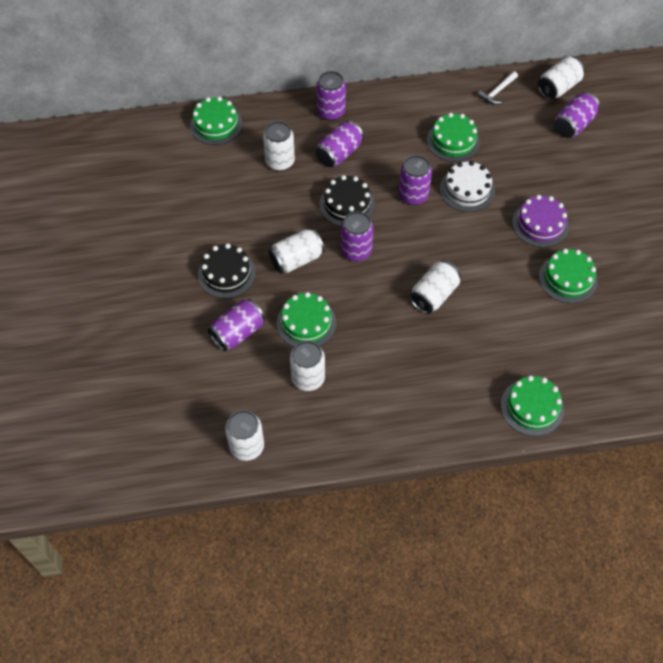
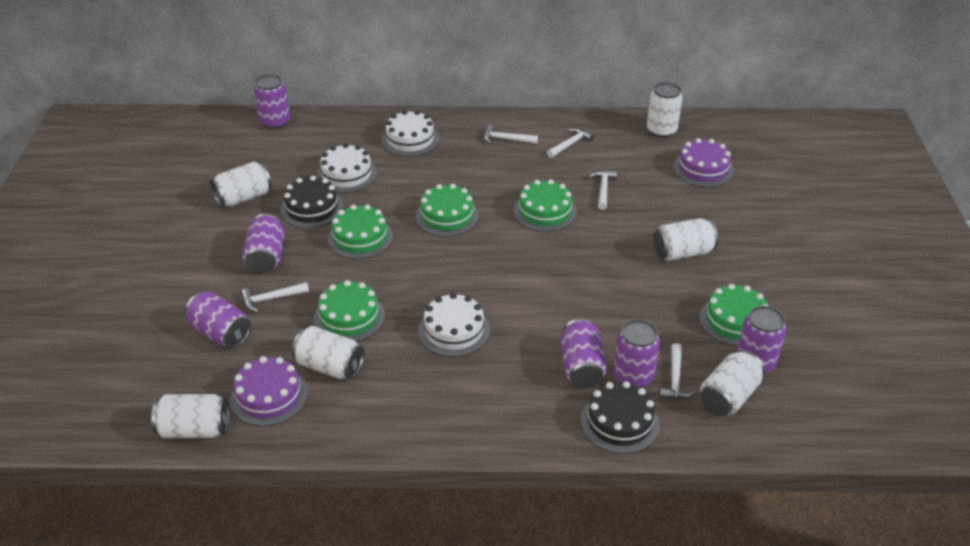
purple cake: 1 -> 2
white cake: 1 -> 3
white hammer: 1 -> 5

